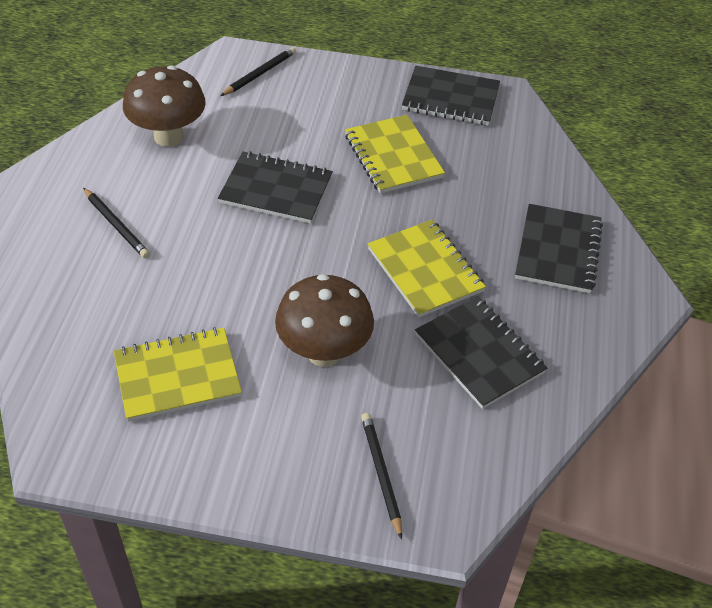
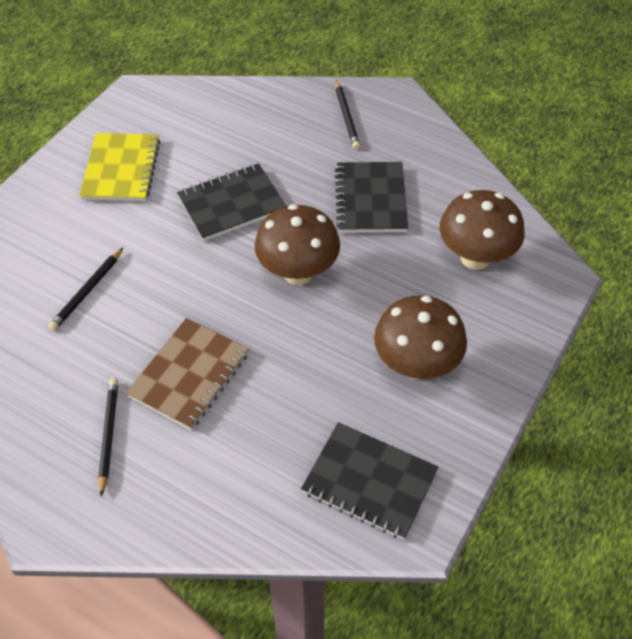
black notebook: 4 -> 3
brown mushroom: 2 -> 3
brown notebook: 0 -> 1
yellow notebook: 3 -> 1

